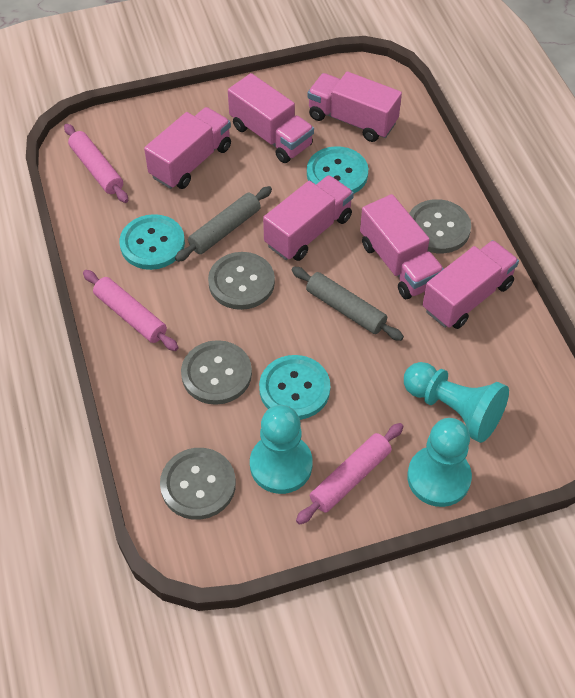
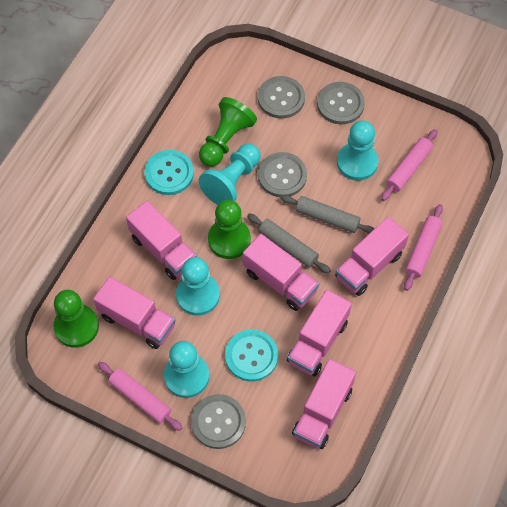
green pawn: 0 -> 3
turquoise button: 3 -> 2
turquoise pawn: 3 -> 4

